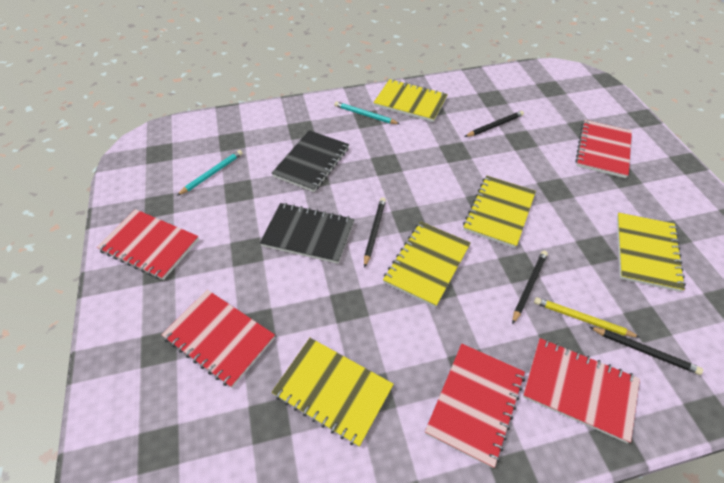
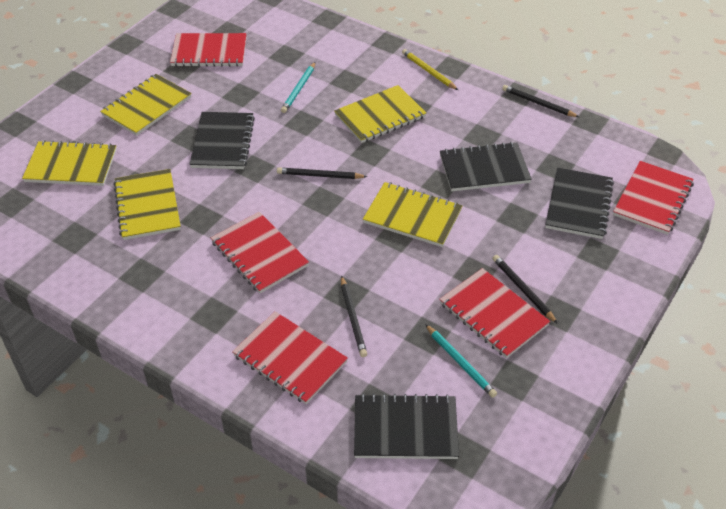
black notebook: 2 -> 4

